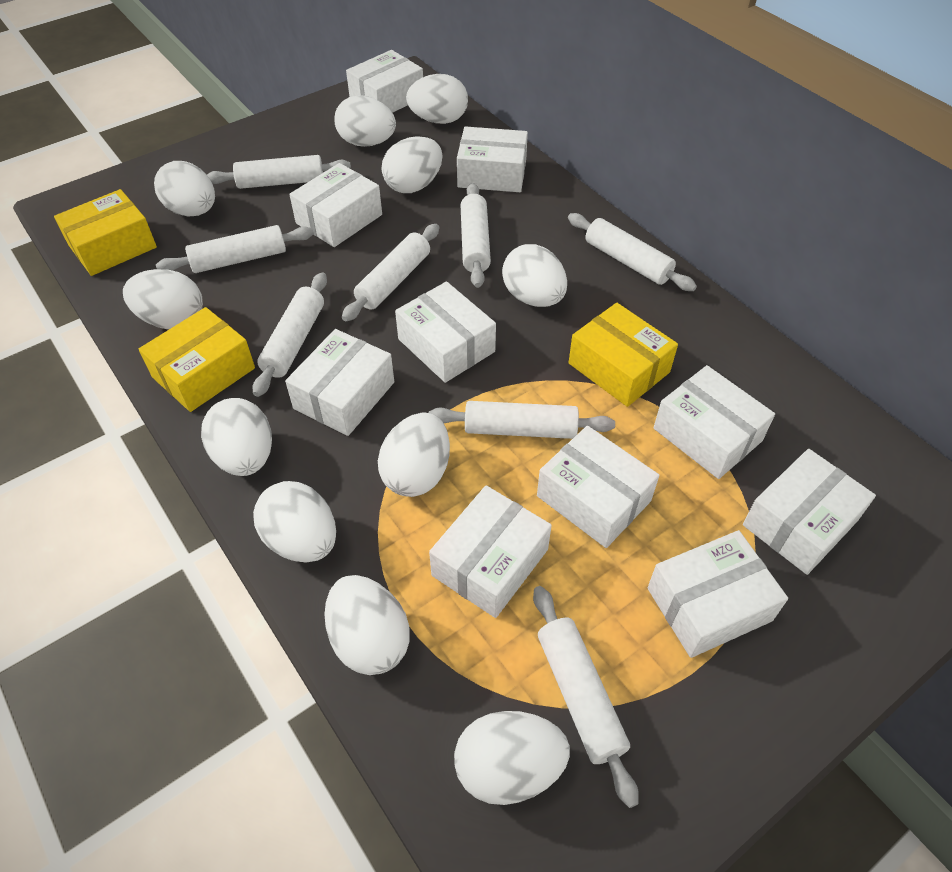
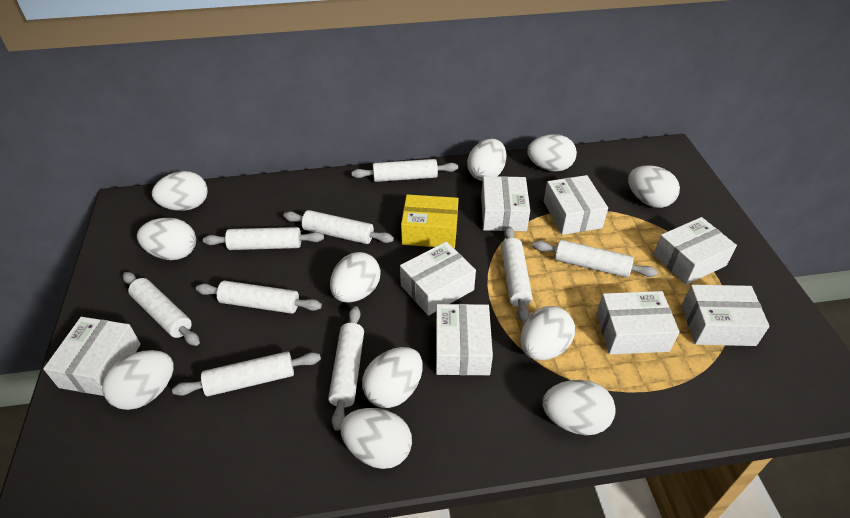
white box: 10 -> 8
white rolling pin: 8 -> 9
yellow box: 3 -> 1

